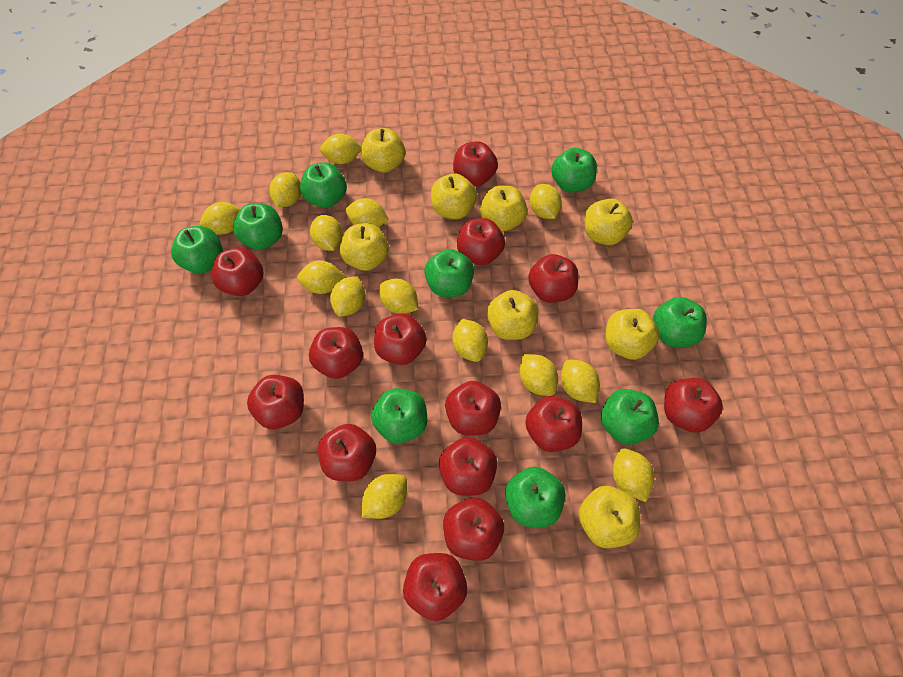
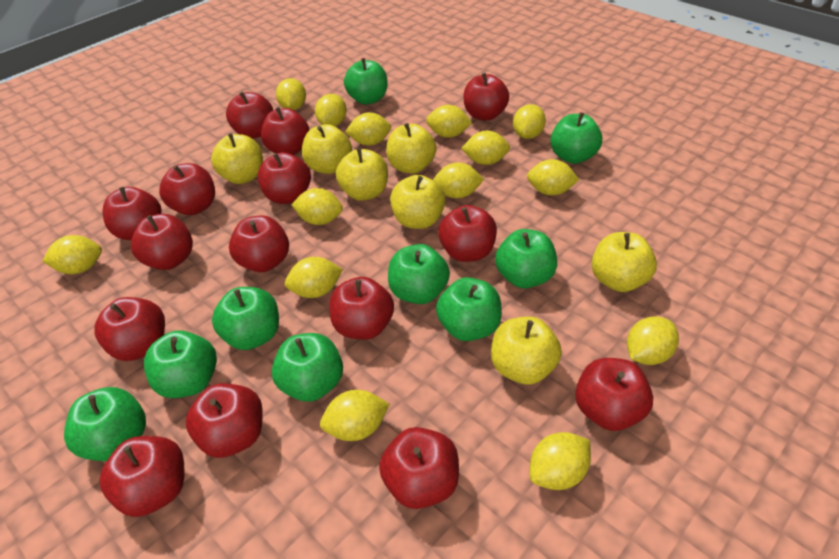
red apple: 14 -> 15
yellow apple: 8 -> 7

